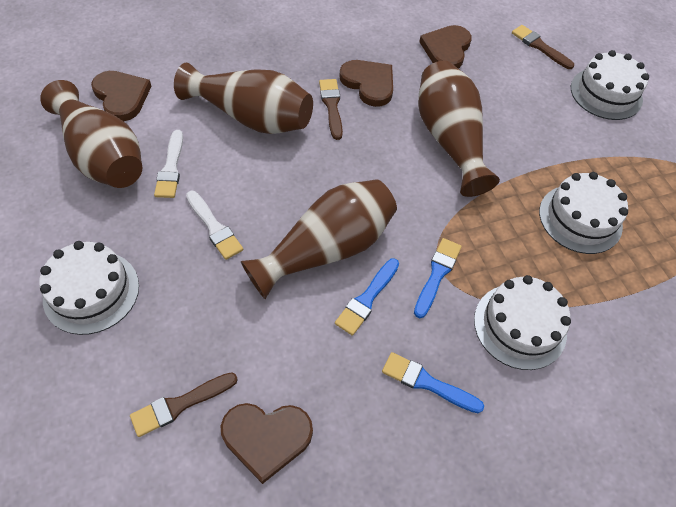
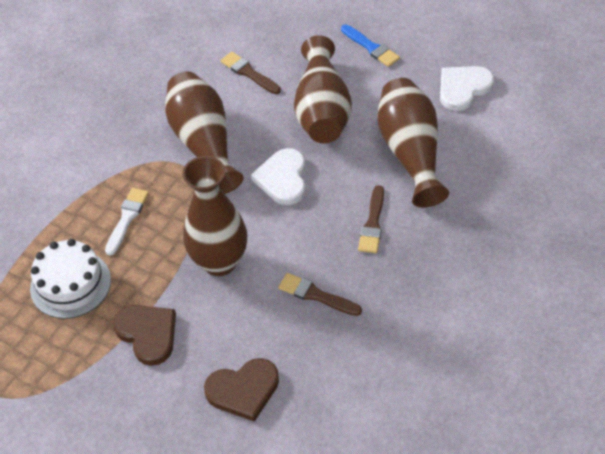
blue brush: 3 -> 1
brown heart: 4 -> 2
white brush: 2 -> 1
white cake: 4 -> 1
white heart: 0 -> 2

